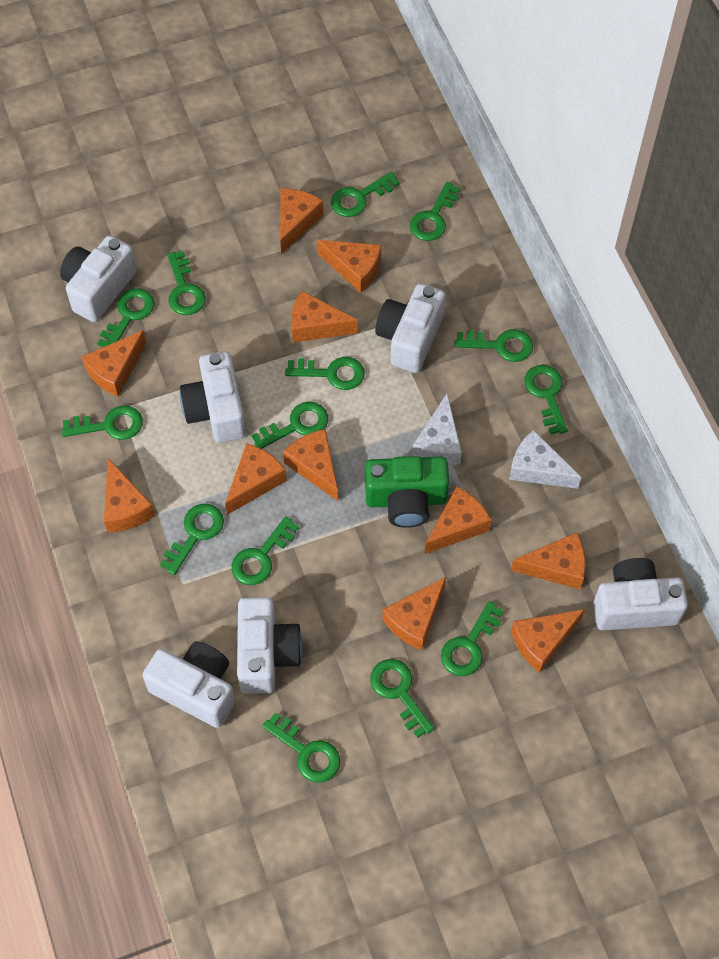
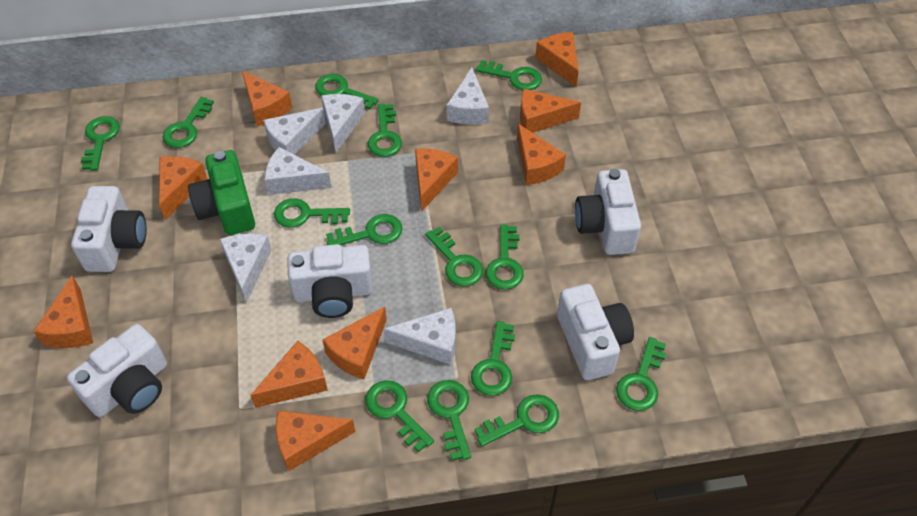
orange cheese: 11 -> 10
white camera: 6 -> 5
white cheese: 2 -> 6

